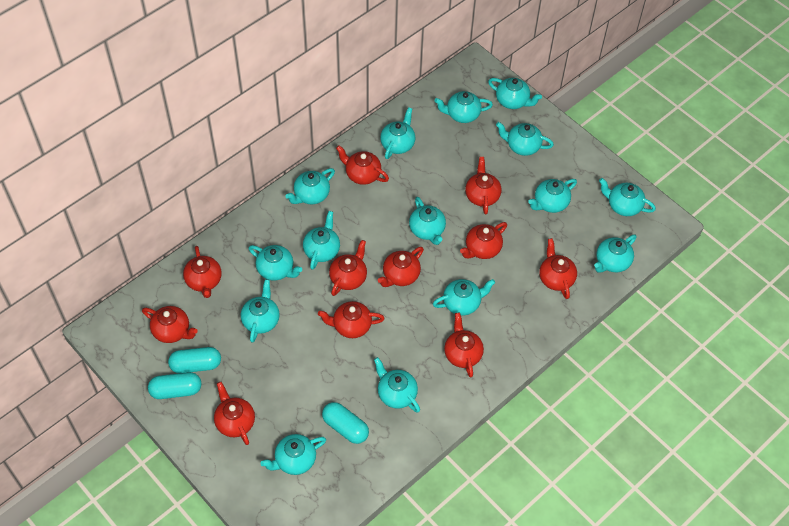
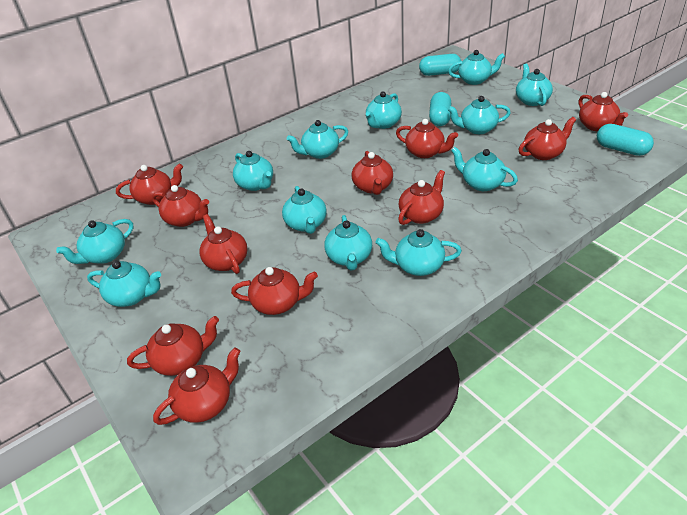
turquoise teapot: 15 -> 12

